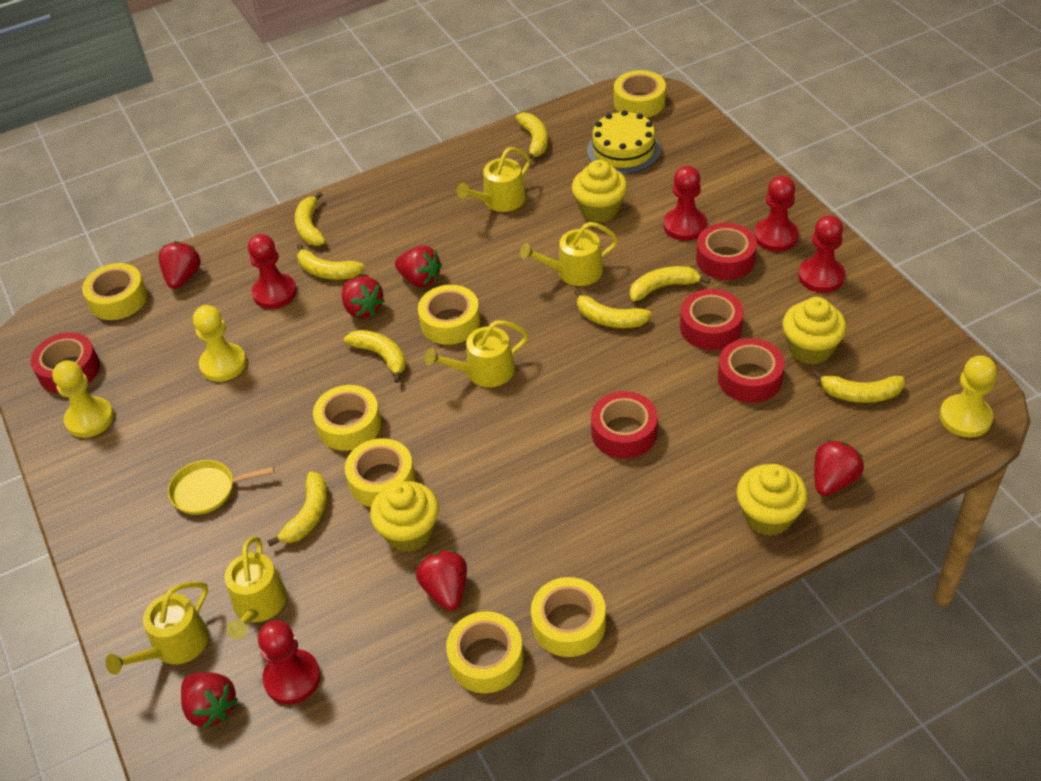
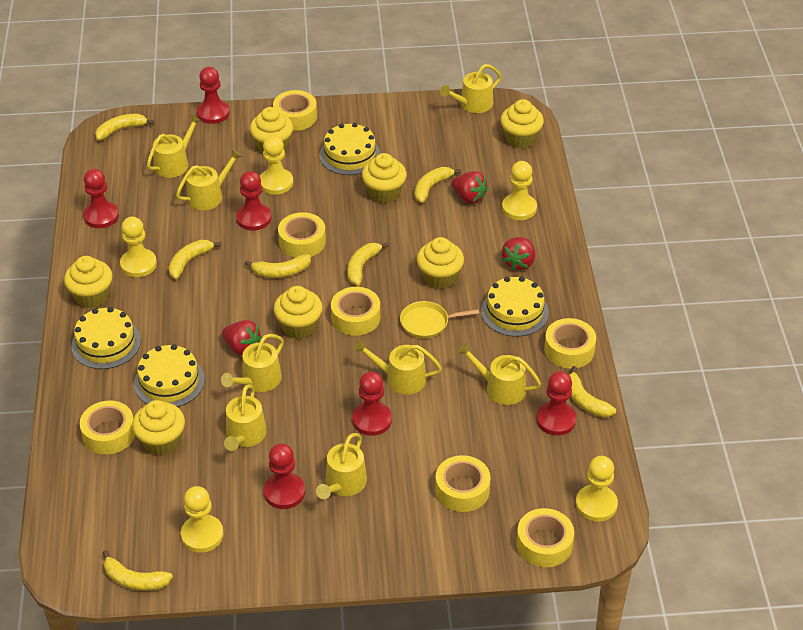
red pawn: 5 -> 6
red strawberry: 6 -> 3
red tape: 5 -> 0
yellow banana: 8 -> 7
yellow cake: 1 -> 4
yellow cupcake: 4 -> 7
yellow pawn: 3 -> 5
yellow watering can: 5 -> 8

